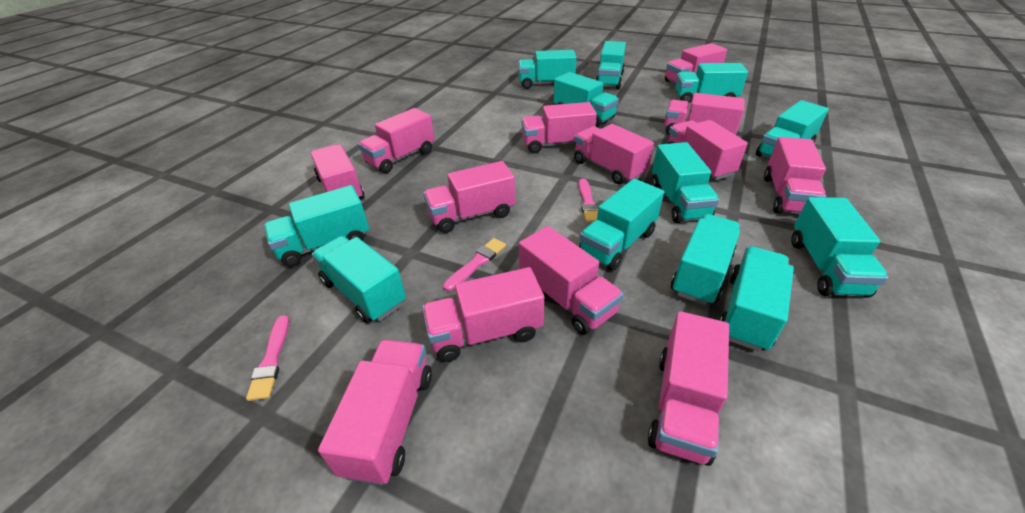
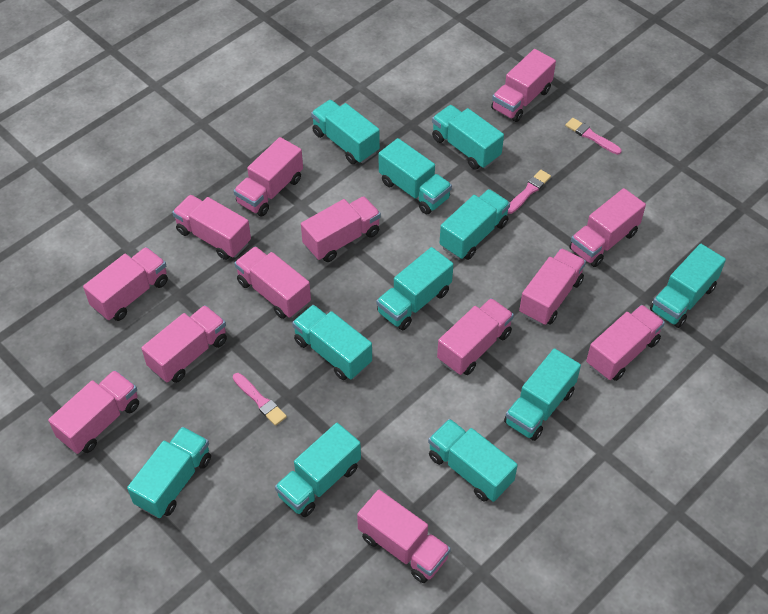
turquoise truck: 12 -> 11

